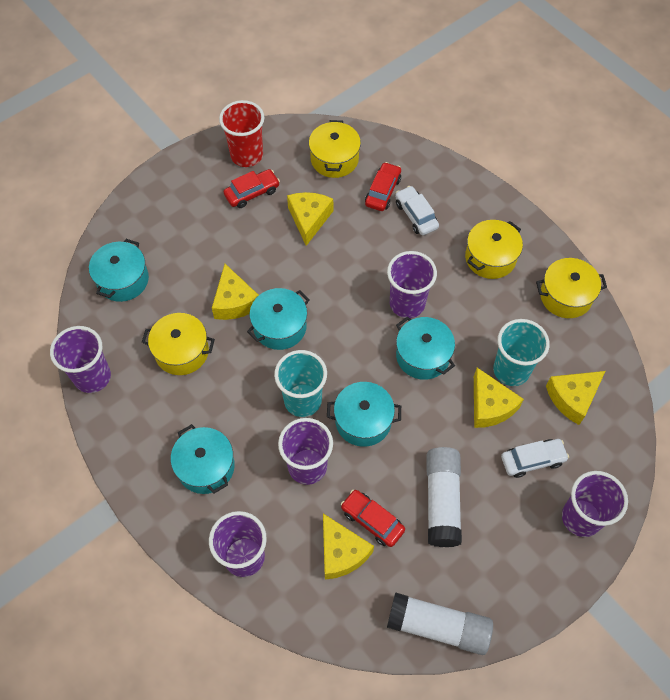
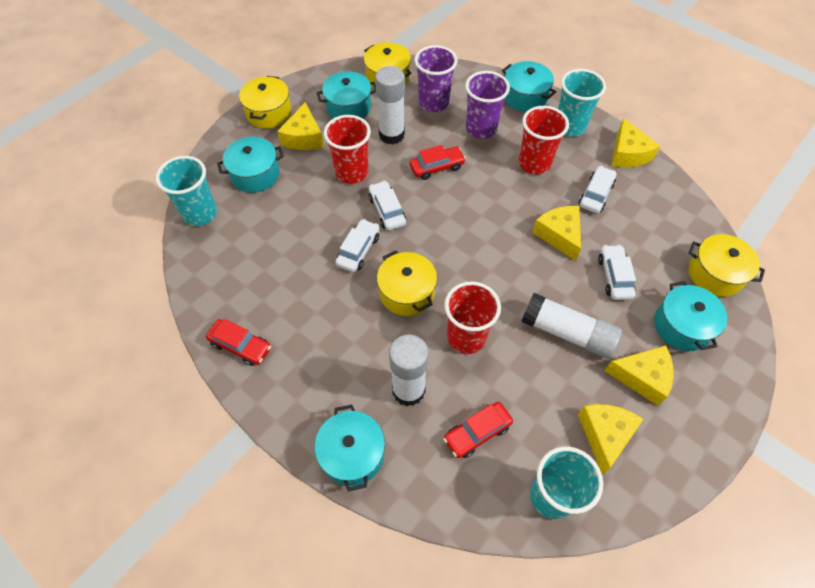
purple cup: 5 -> 2
red cup: 1 -> 3
turquoise cup: 2 -> 3
white car: 2 -> 4
white glue stick: 2 -> 3

